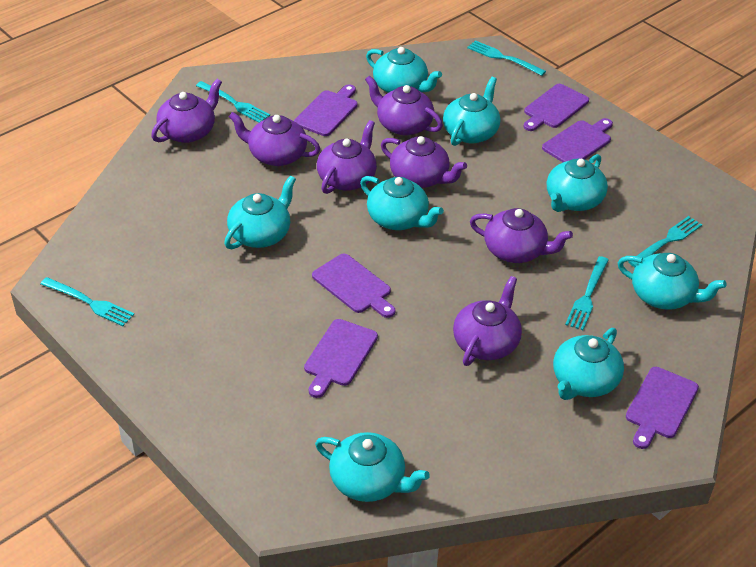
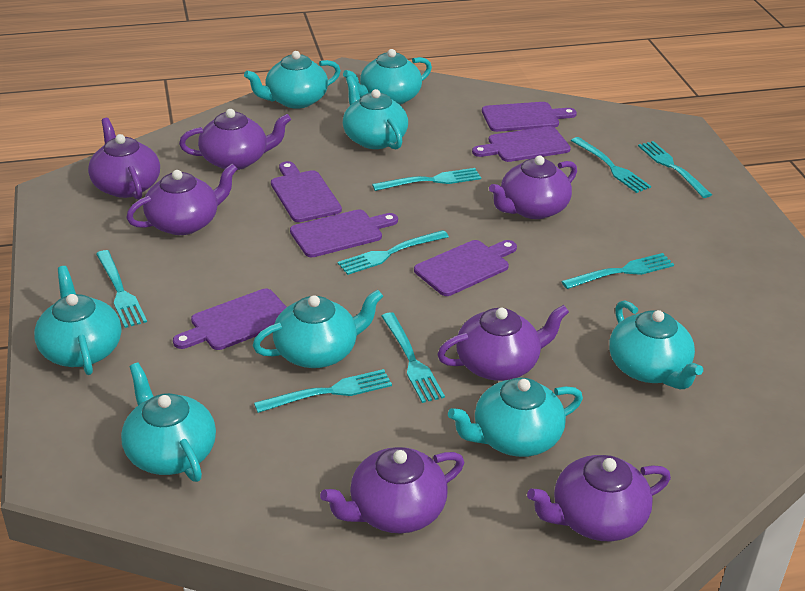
turquoise fork: 5 -> 8

